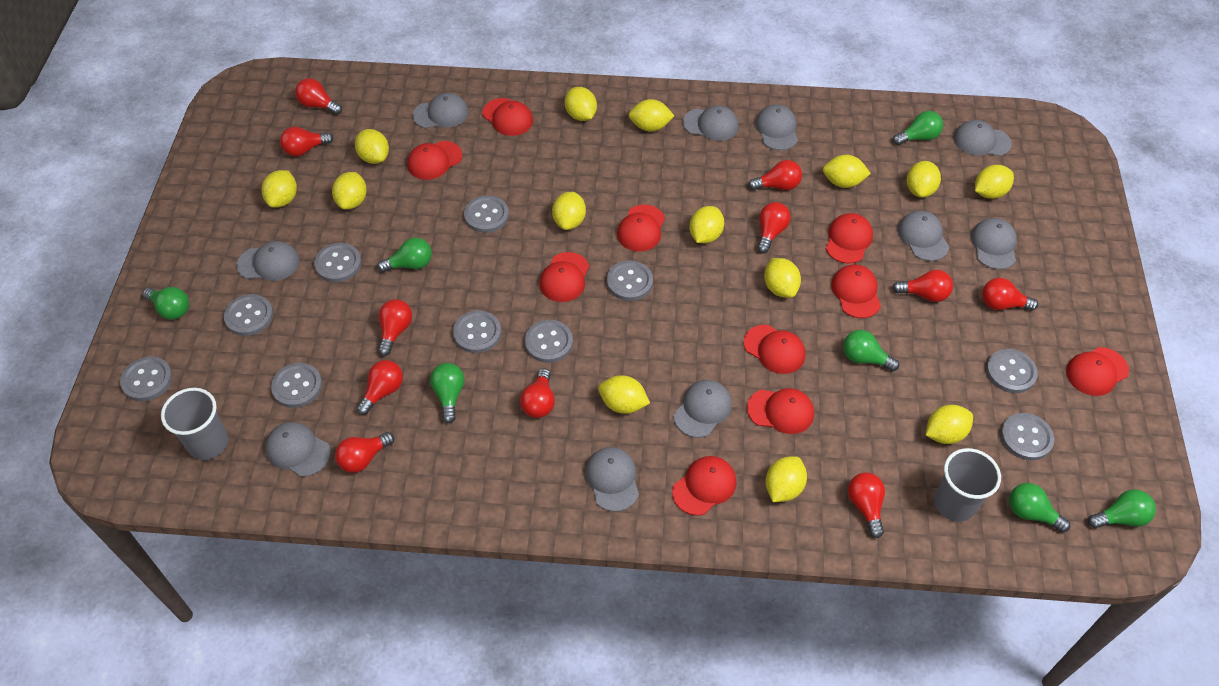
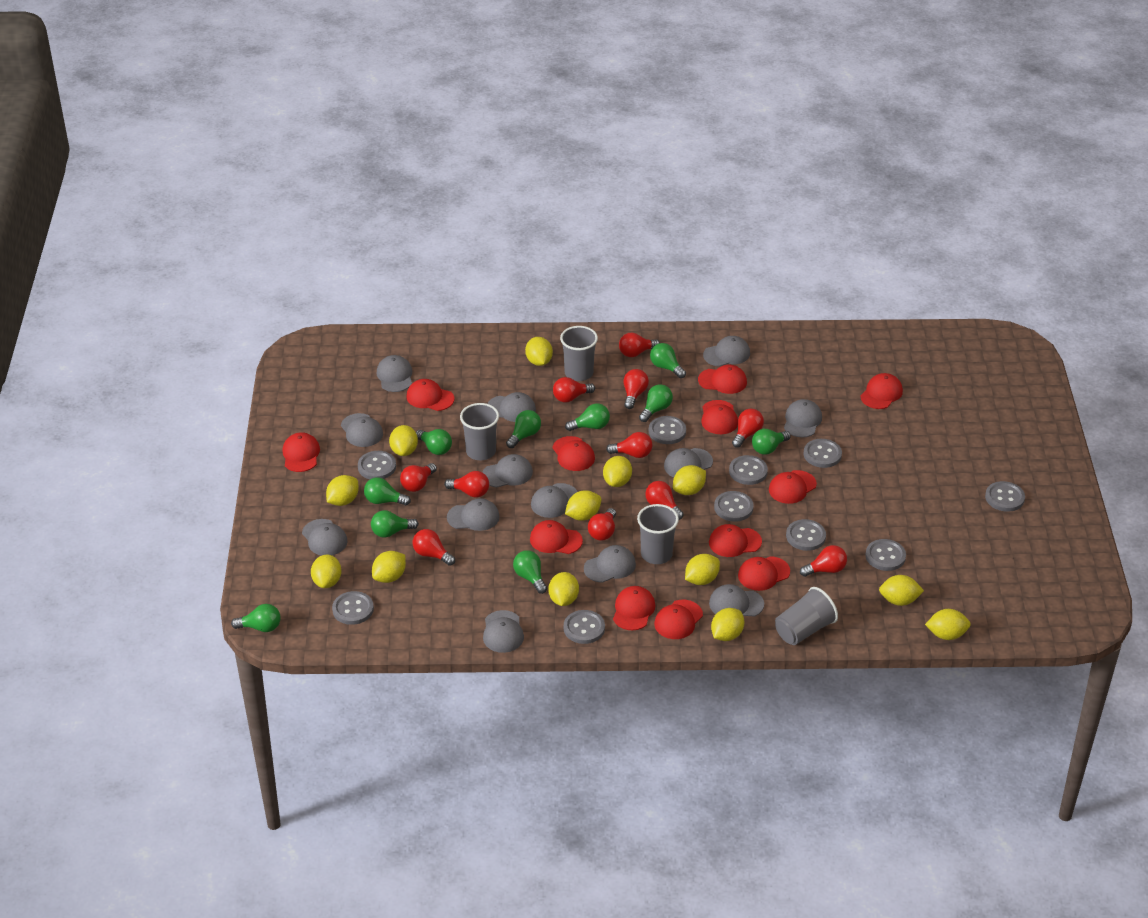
green light bulb: 7 -> 10
grey cap: 10 -> 13
grey cup: 2 -> 4
red cap: 10 -> 12
yellow lemon: 14 -> 13

